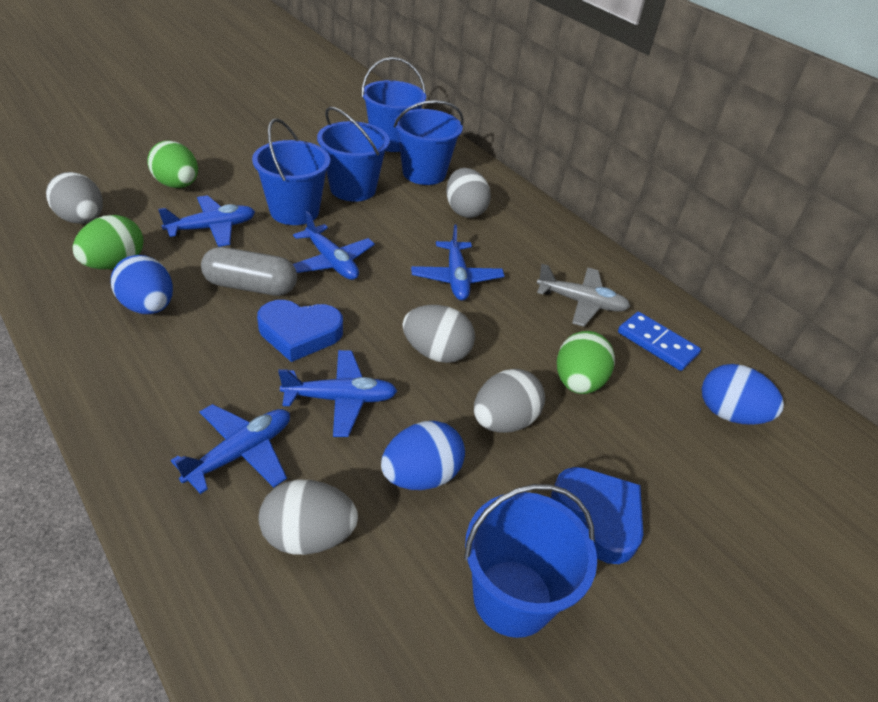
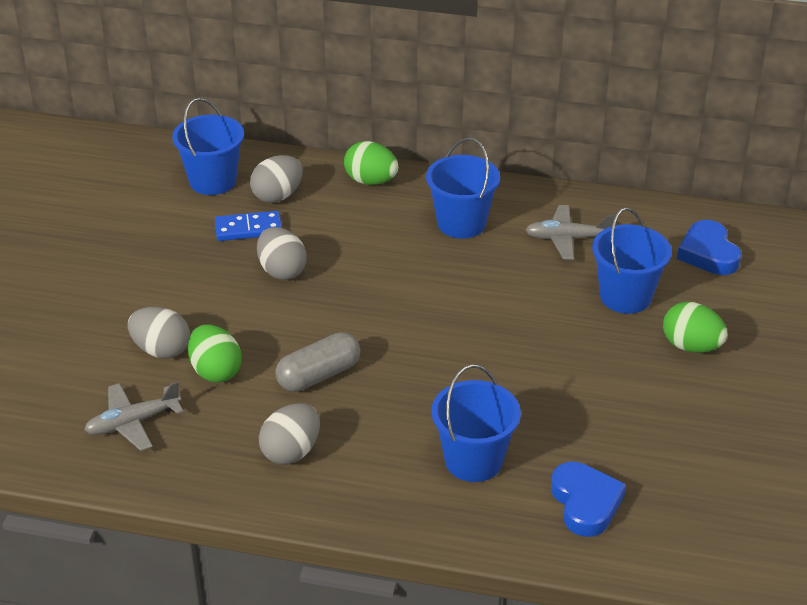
blue bucket: 5 -> 4
blue egg: 3 -> 0
blue plane: 5 -> 0
grey egg: 5 -> 4
grey plane: 1 -> 2

